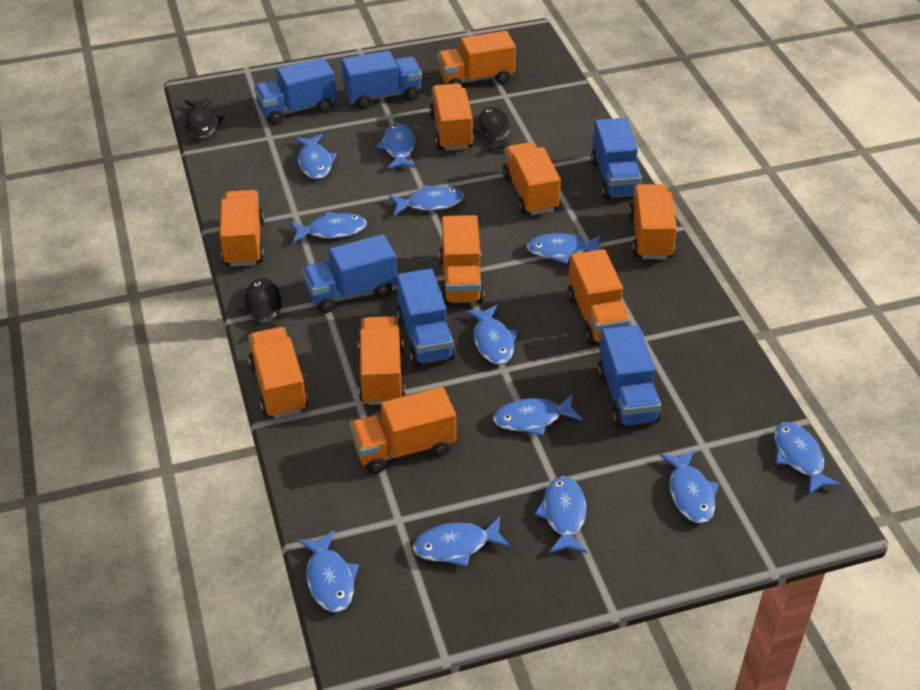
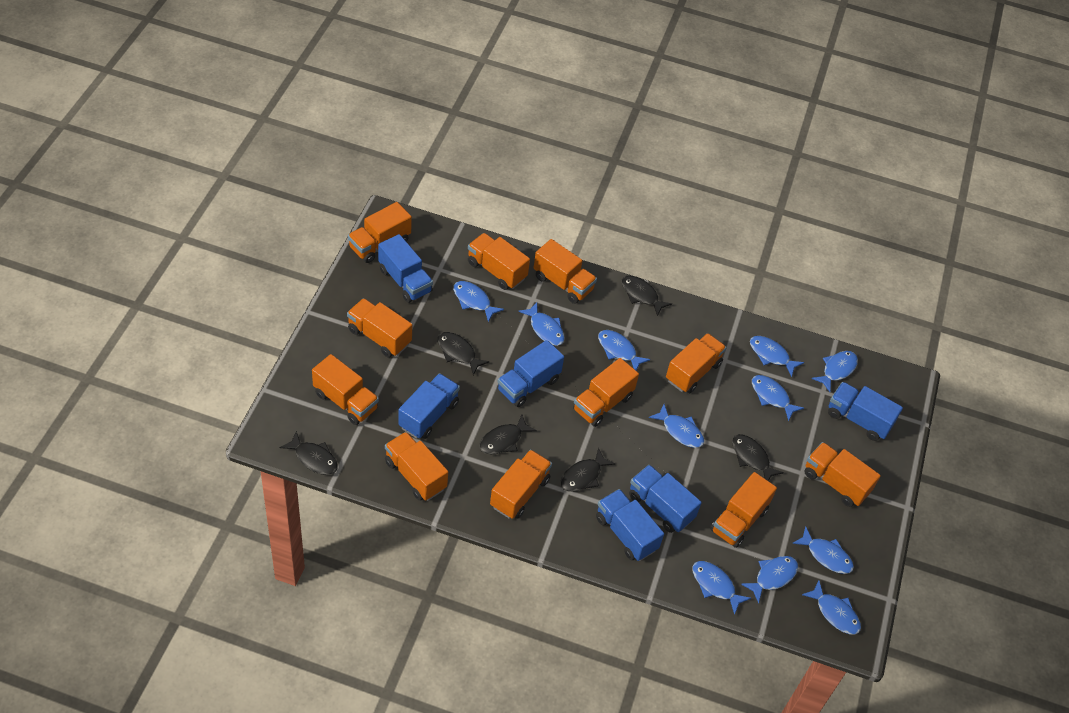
black fish: 3 -> 6
blue fish: 12 -> 11
orange truck: 10 -> 11

